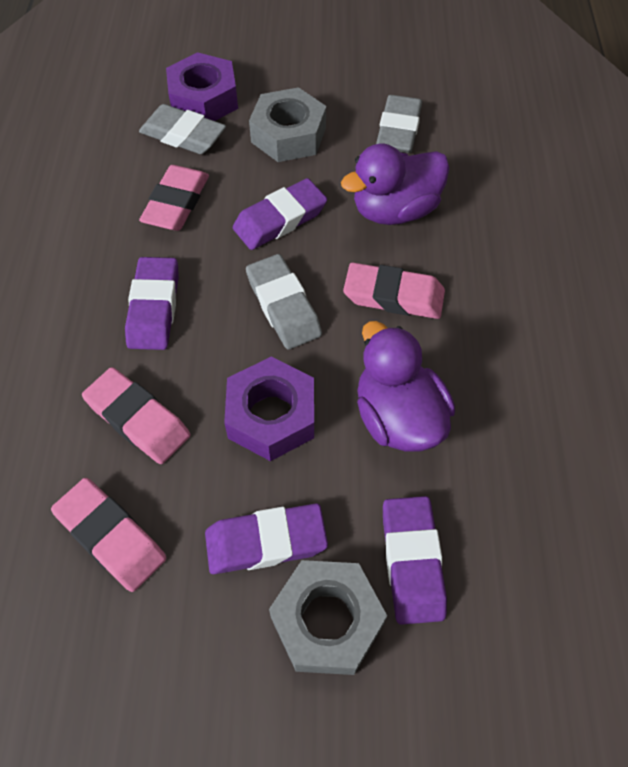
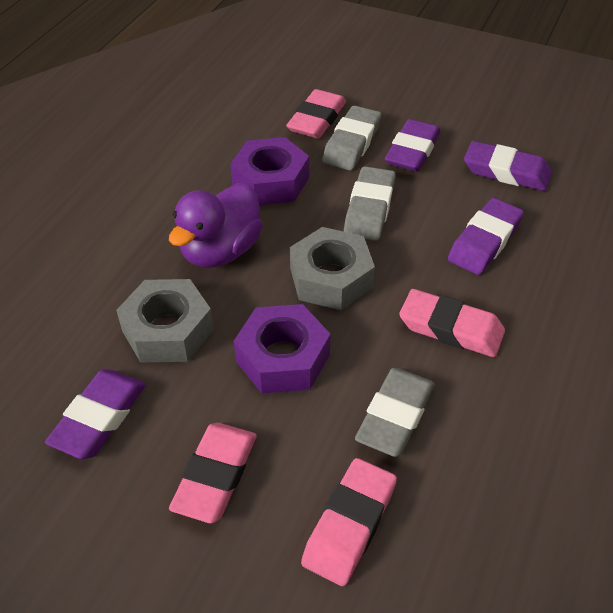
purple duck: 2 -> 1

